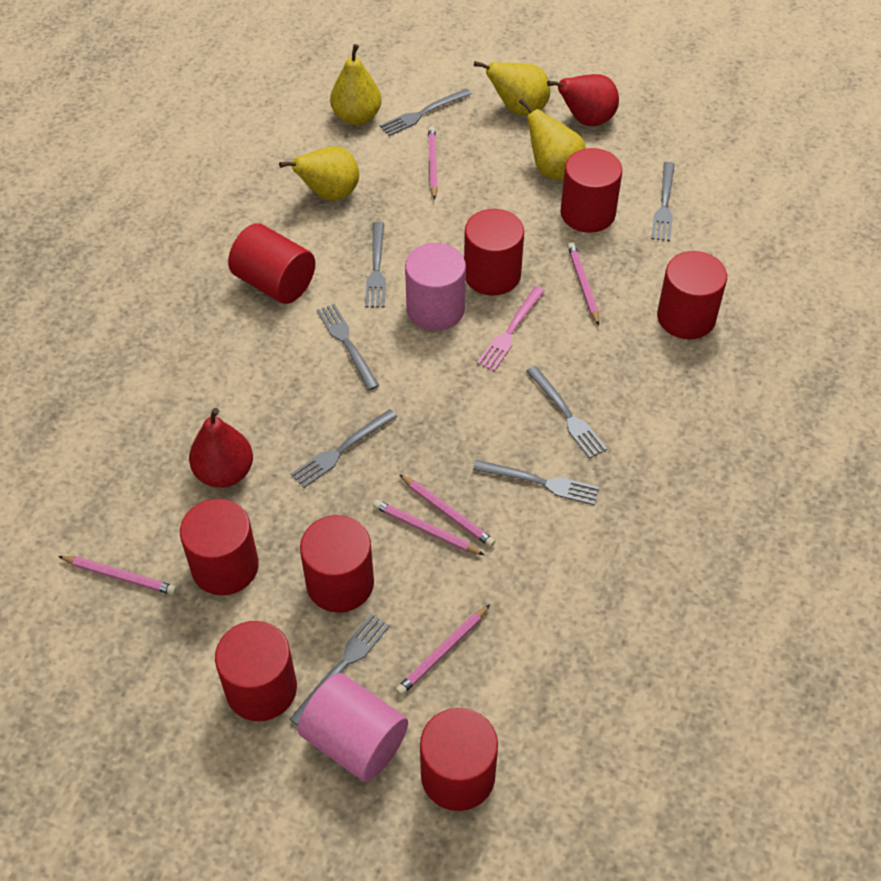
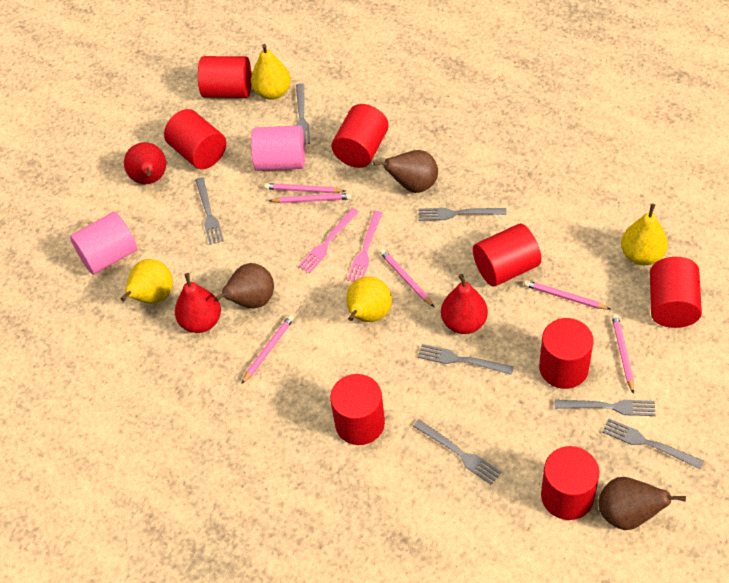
brown pear: 0 -> 3
grey fork: 8 -> 7
pink fork: 1 -> 2
red pear: 2 -> 3

